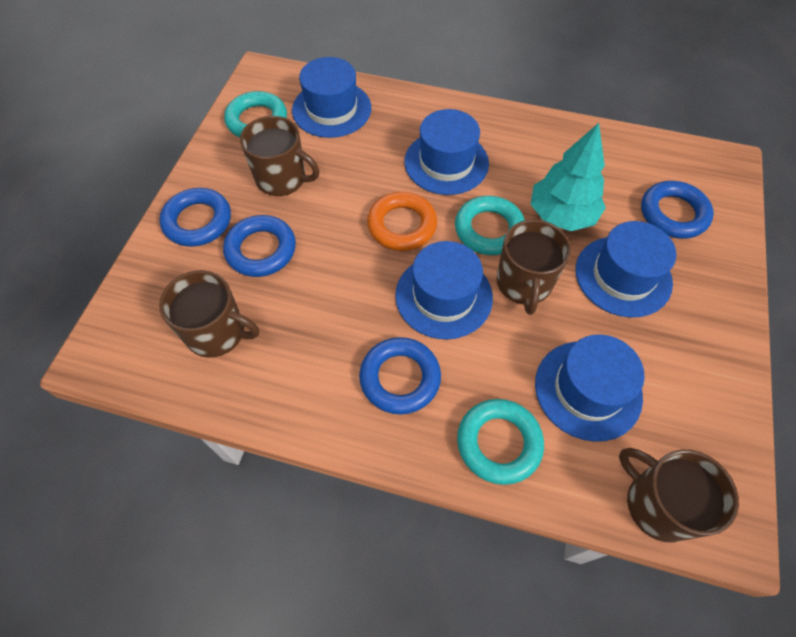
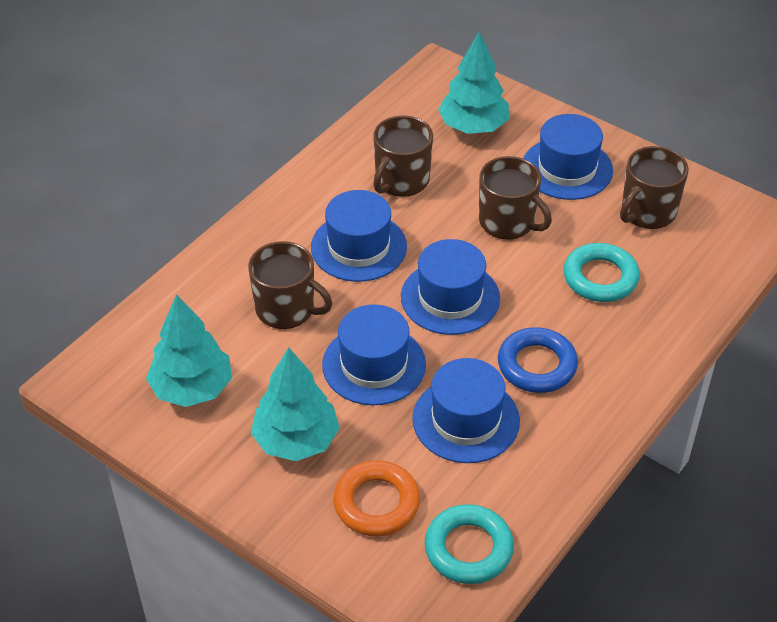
blue ring: 4 -> 1
turquoise ring: 3 -> 2
turquoise tree: 1 -> 3

